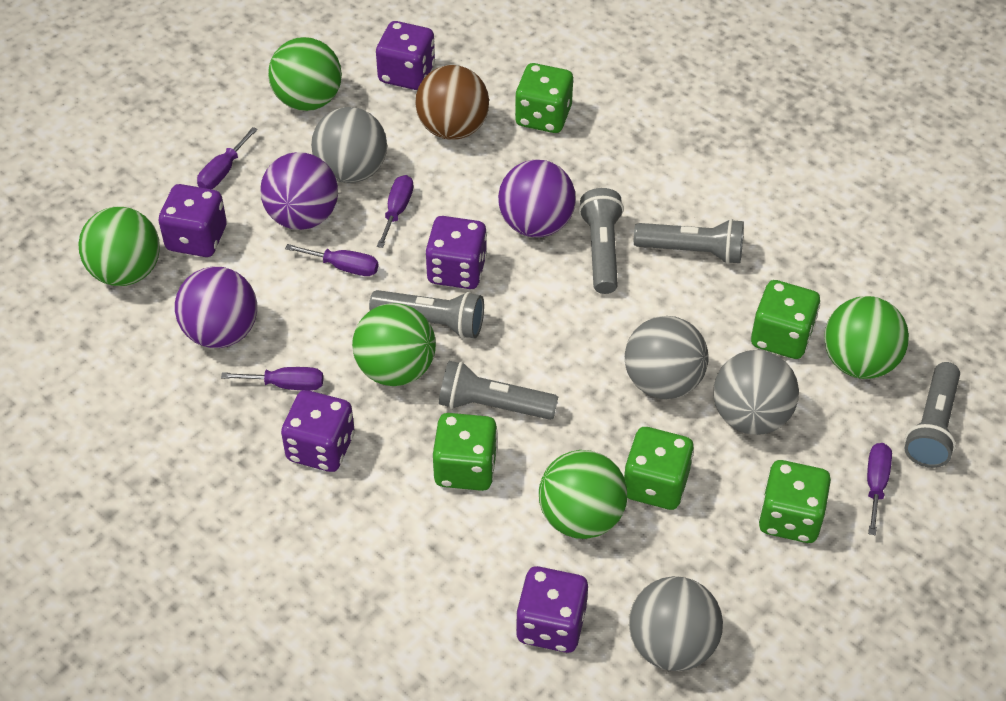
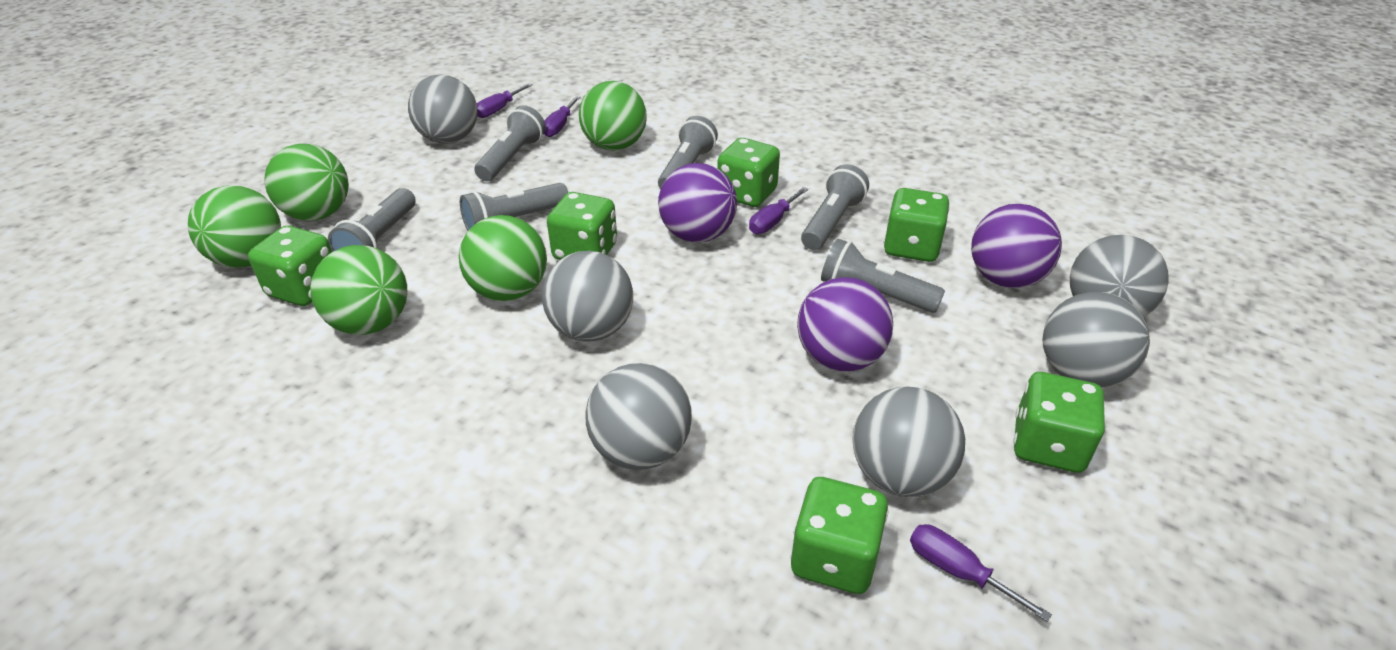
brown ball: 1 -> 0
green dice: 5 -> 6
grey ball: 4 -> 6
grey flashlight: 5 -> 6
purple dice: 5 -> 0
purple screwdriver: 5 -> 4

